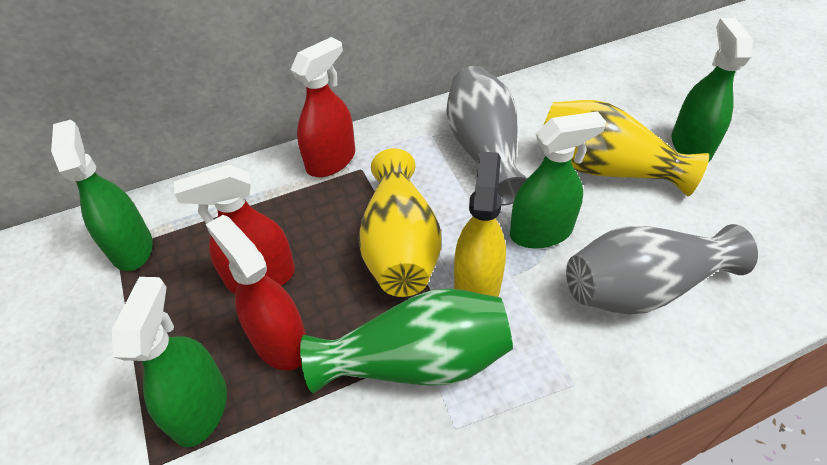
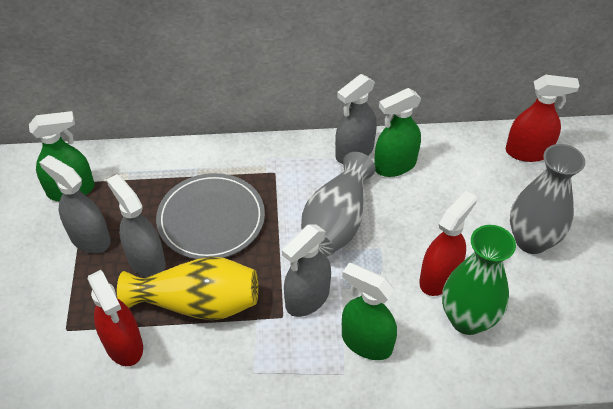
green spray bottle: 4 -> 3
grey plate: 0 -> 1
grey spray bottle: 0 -> 4
yellow spray bottle: 1 -> 0
yellow vase: 2 -> 1

